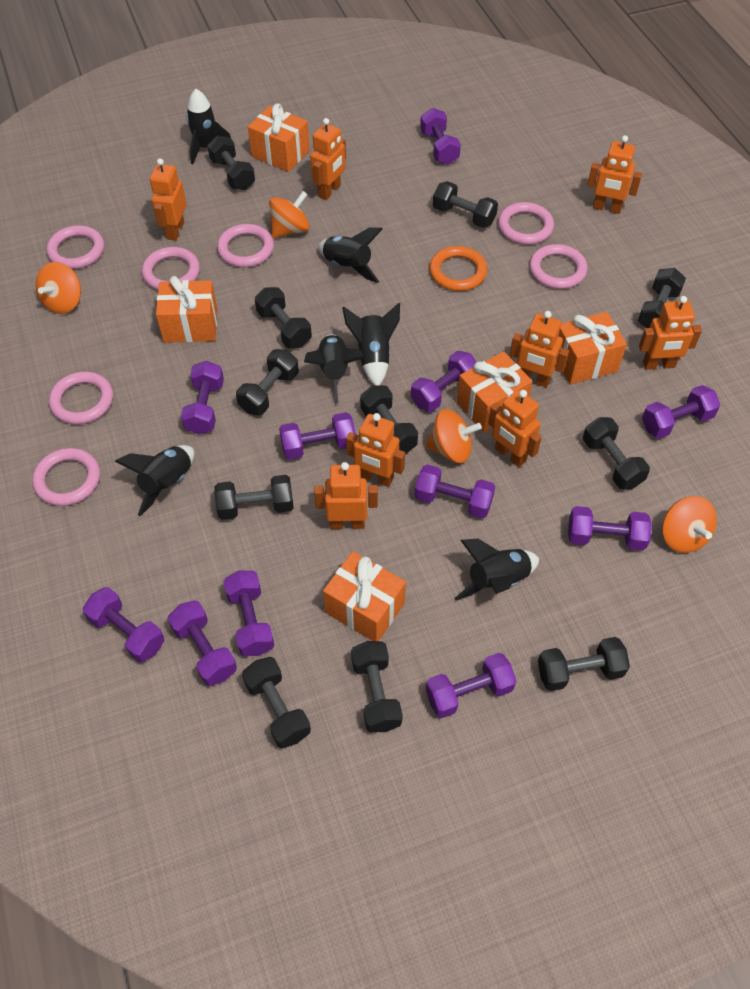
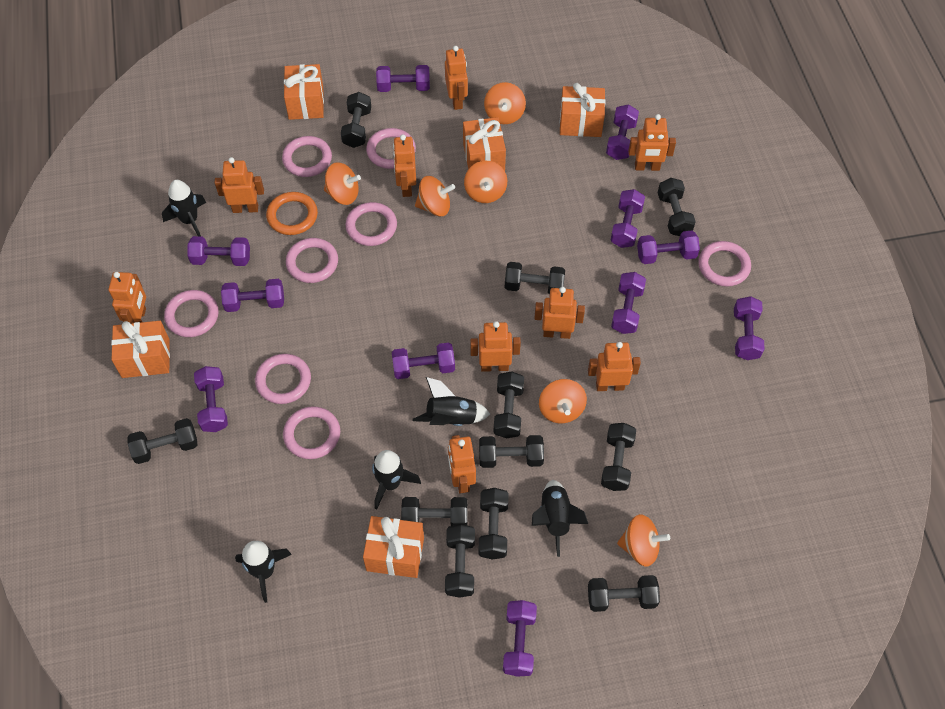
black rocket: 6 -> 5
orange robot: 8 -> 9
orange spinning top: 4 -> 6
pink ring: 7 -> 8

